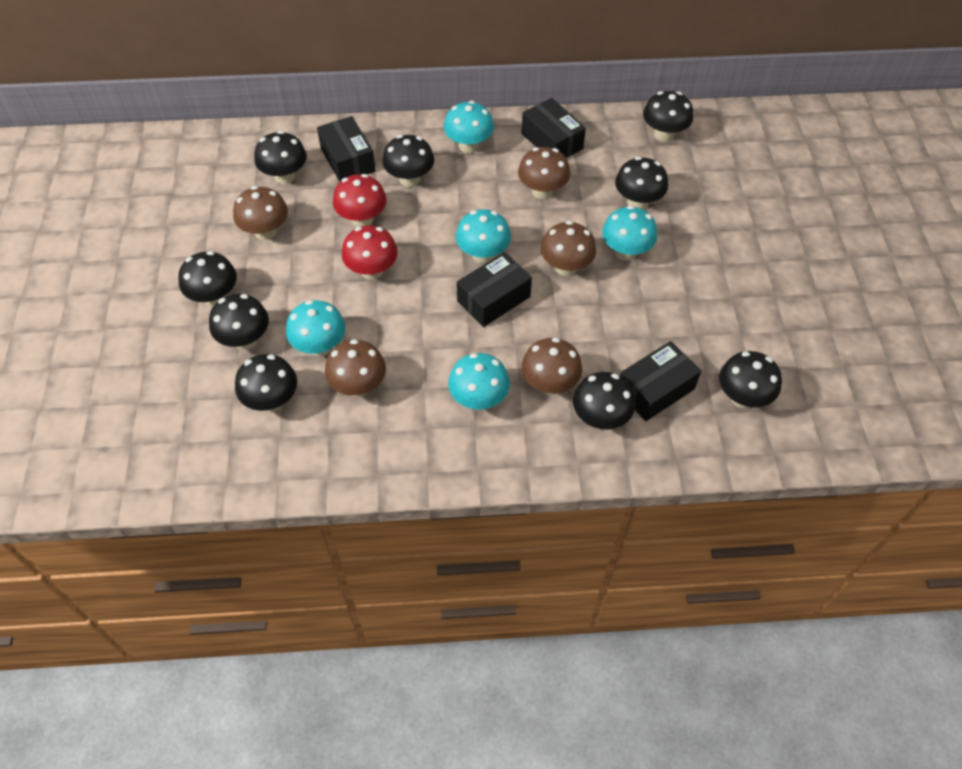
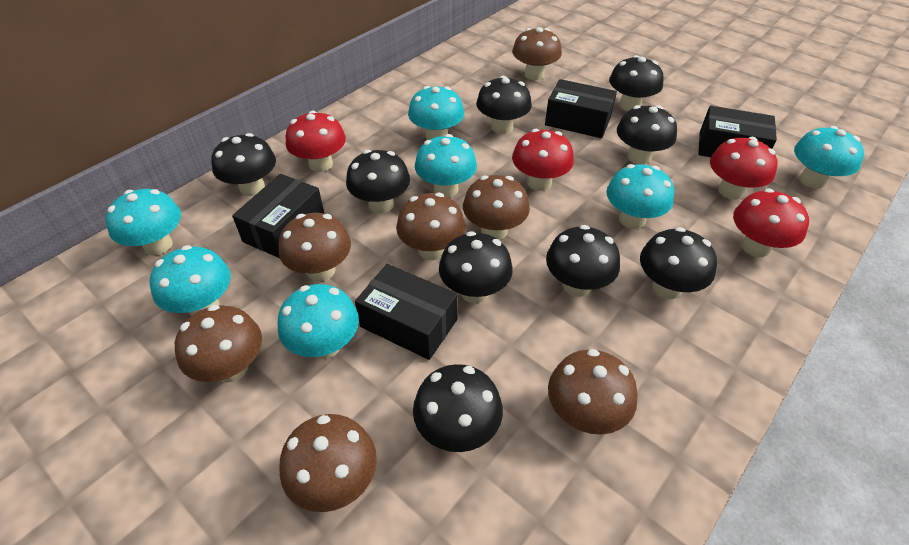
brown mushroom: 5 -> 7
red mushroom: 2 -> 4
turquoise mushroom: 5 -> 7

